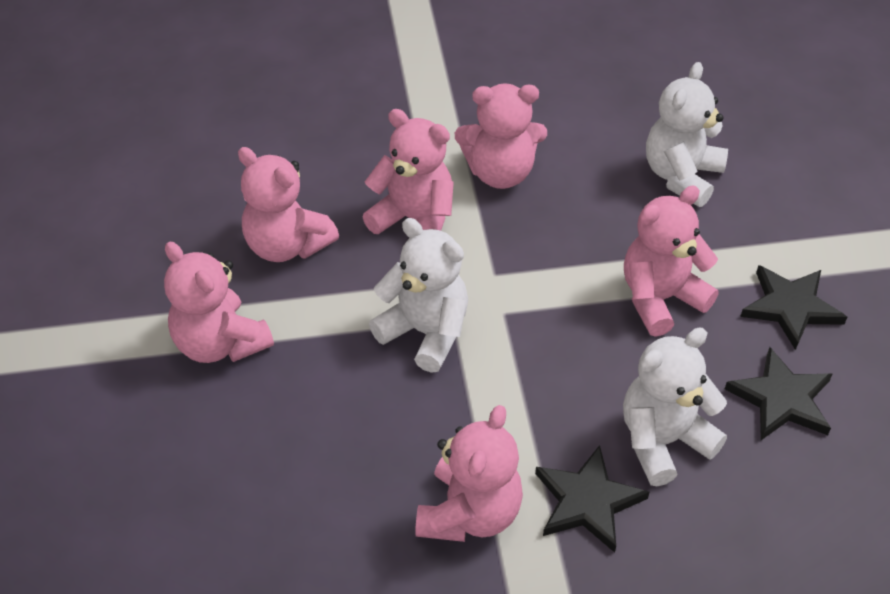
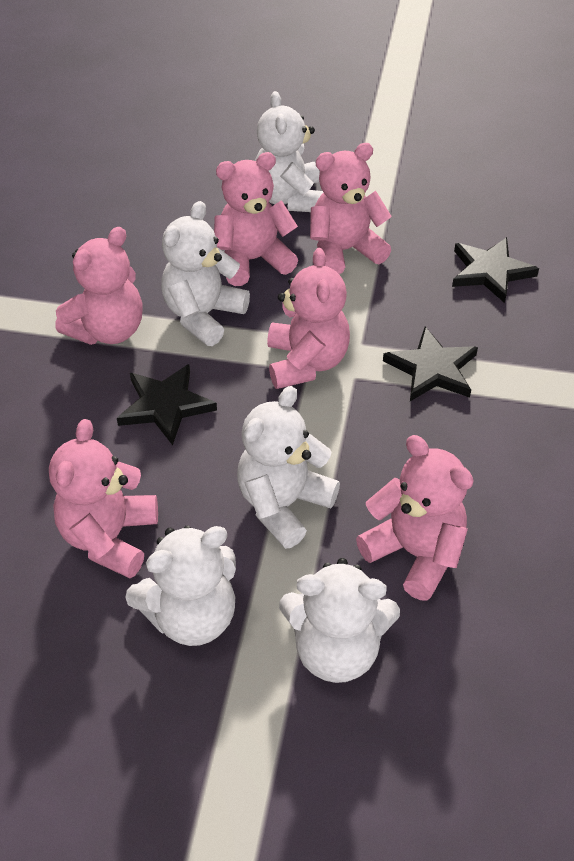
white teddy bear: 3 -> 5

